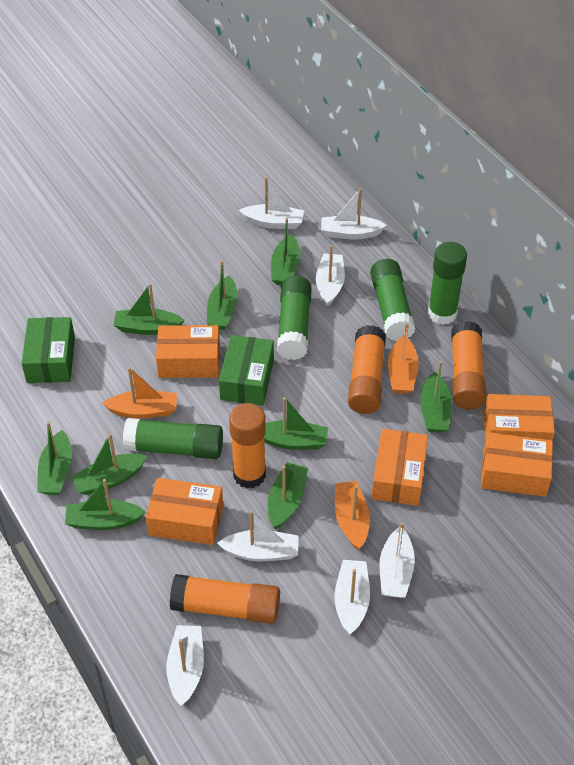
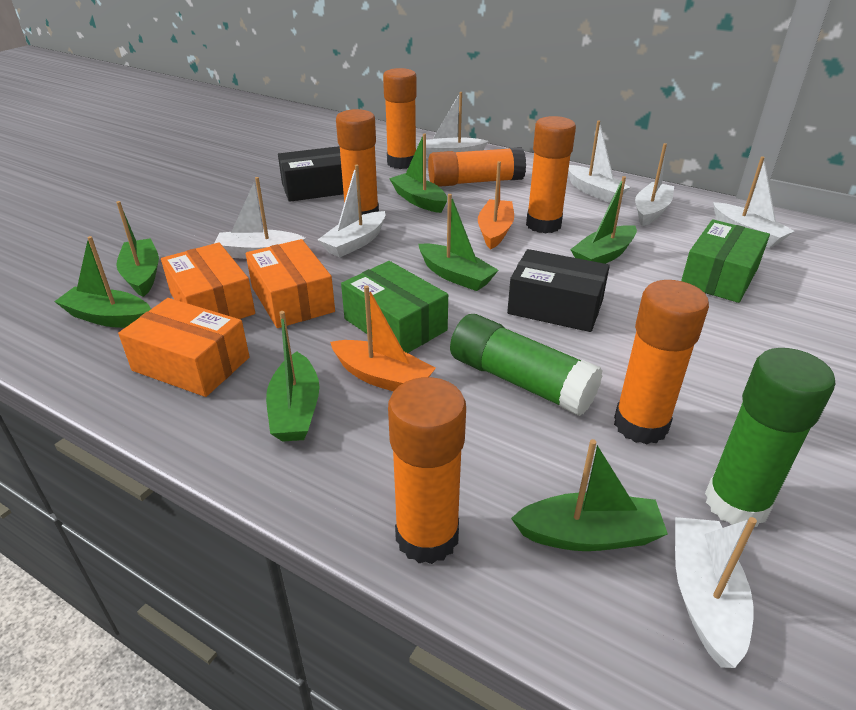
black box: 0 -> 2
green boat: 9 -> 7
green glue stick: 4 -> 2
orange boat: 3 -> 2
orange box: 5 -> 3
orange glue stick: 4 -> 6

